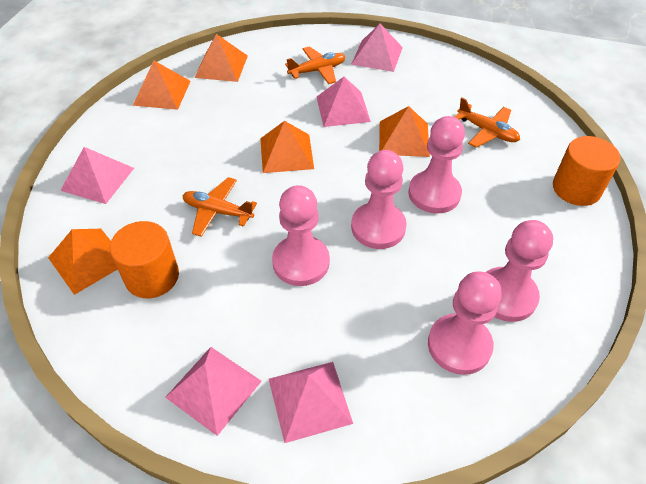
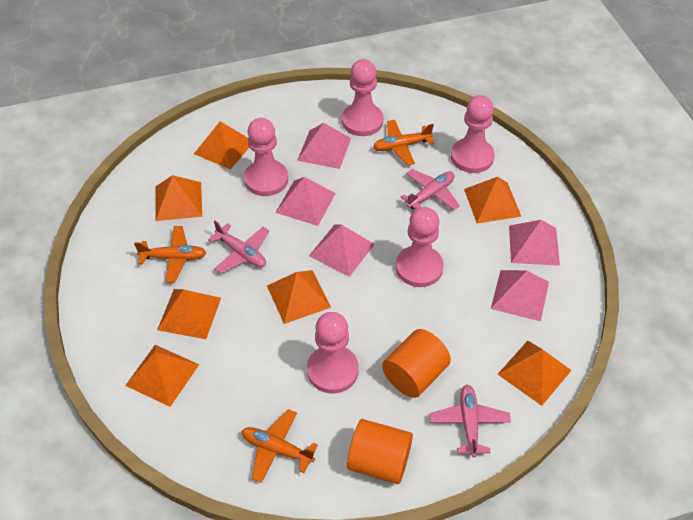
orange pyramid: 5 -> 7
pink plane: 0 -> 3

